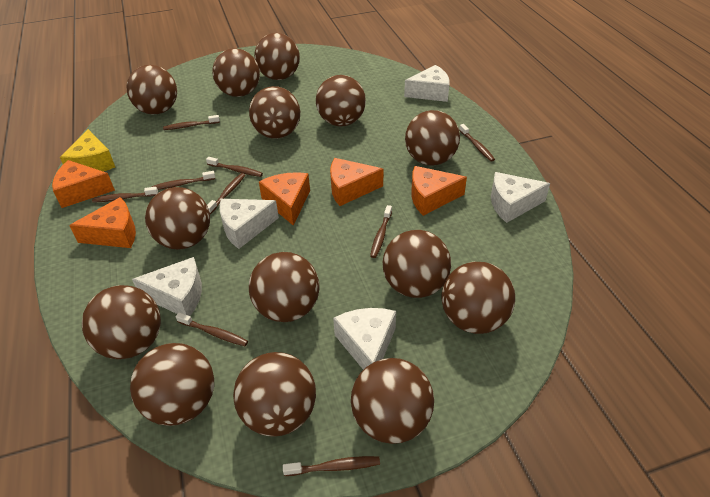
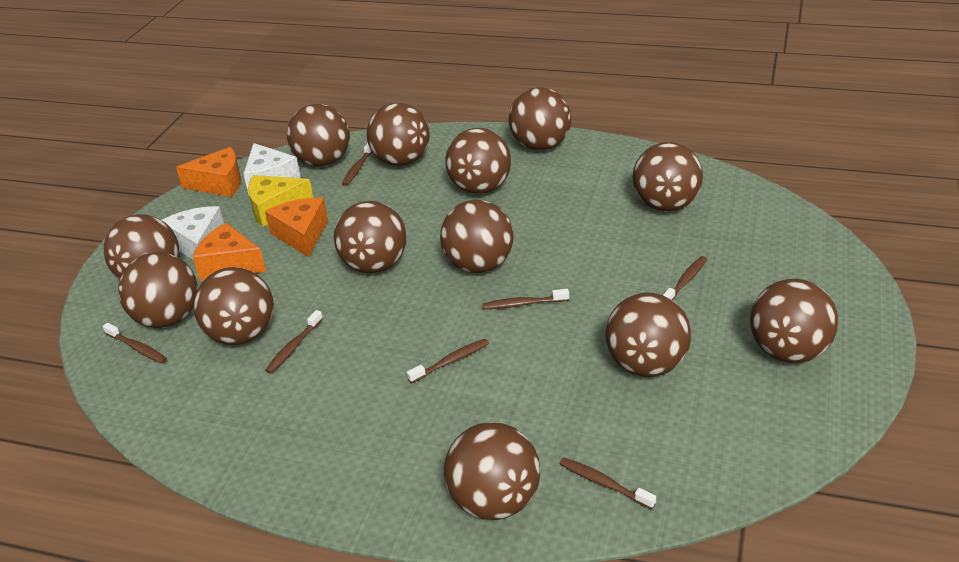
brown ball: 14 -> 13
brown toothbrush: 9 -> 7
orange cheese: 5 -> 3
white cheese: 5 -> 2

